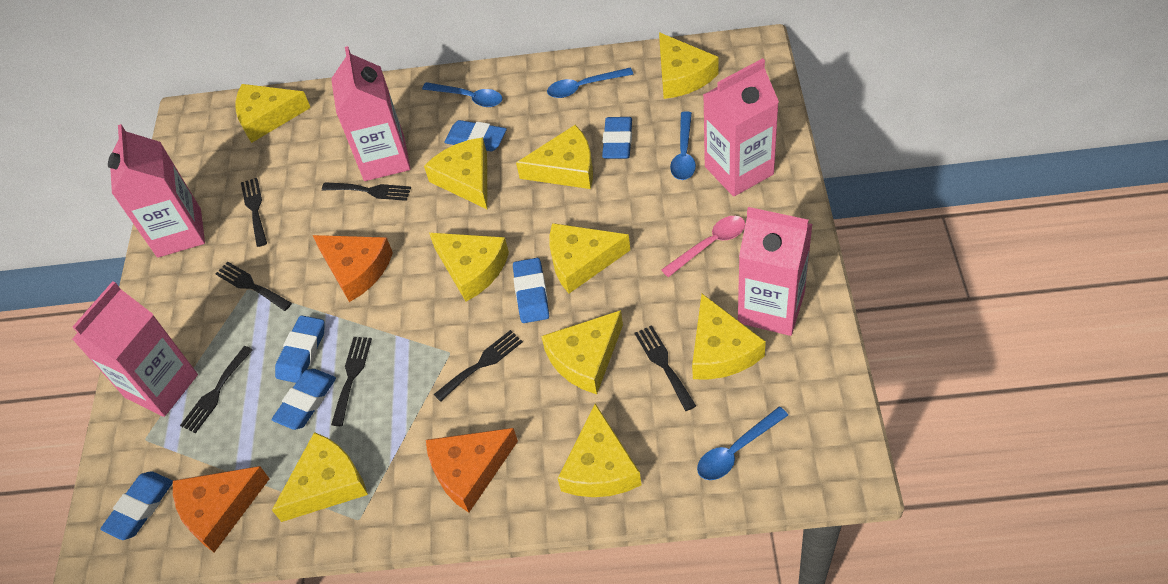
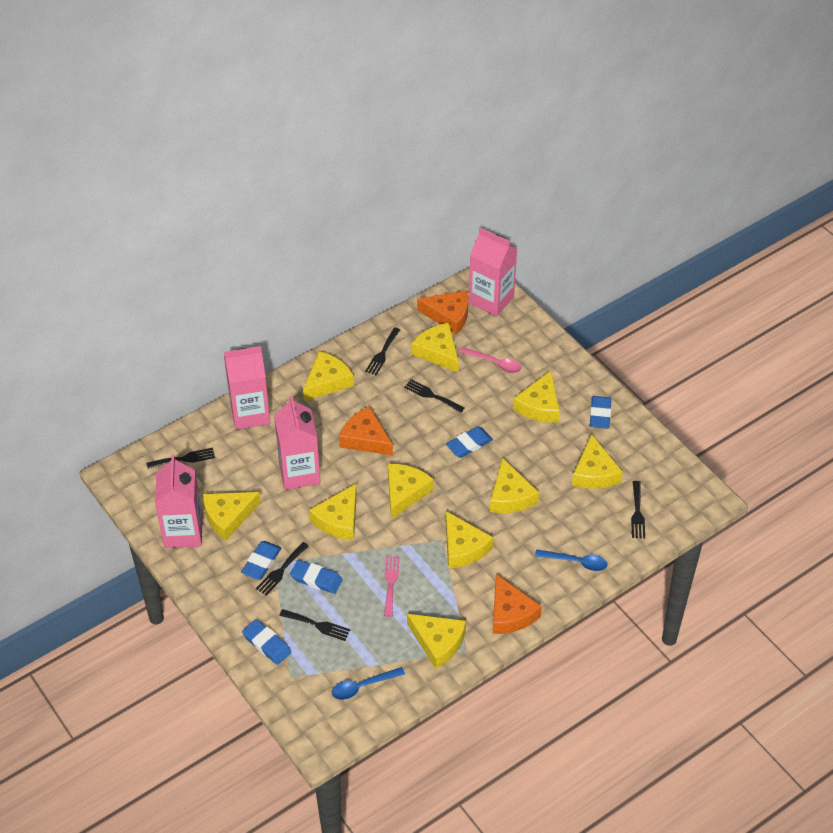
black fork: 7 -> 6
blue eraser: 6 -> 5
blue spoon: 4 -> 2
pink carton: 5 -> 4
pink fork: 0 -> 1

